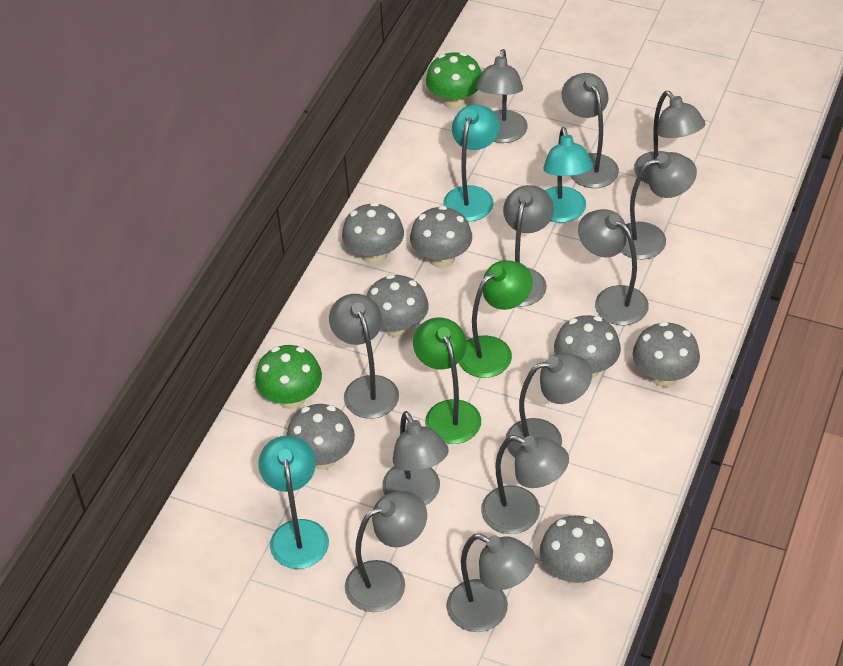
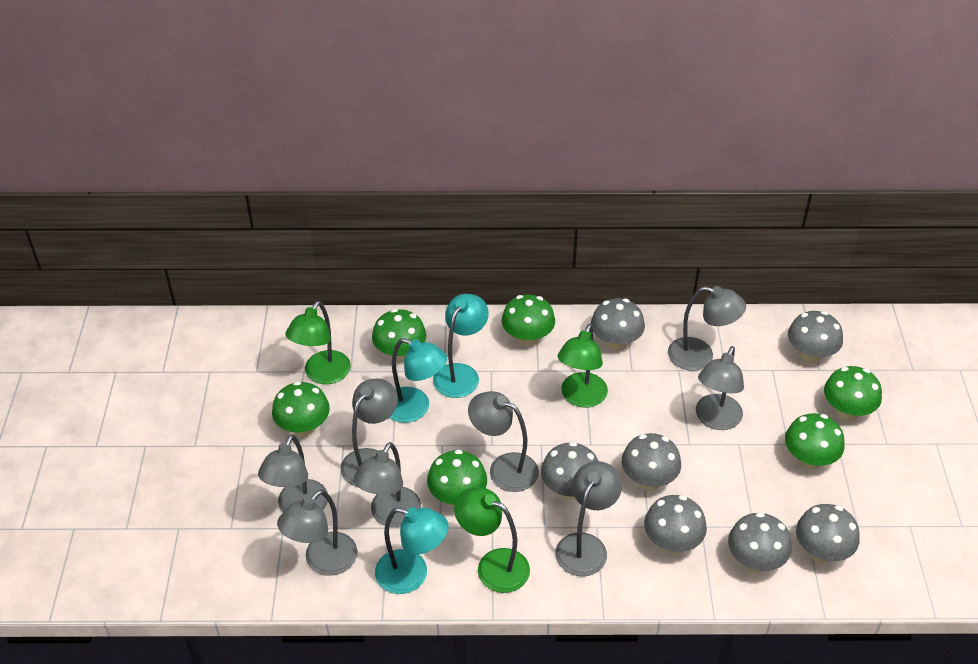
green lamp: 2 -> 3
green mushroom: 2 -> 6
grey lamp: 12 -> 8

